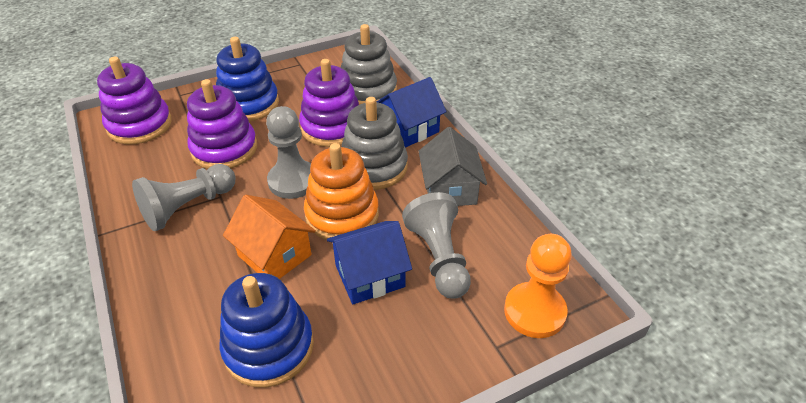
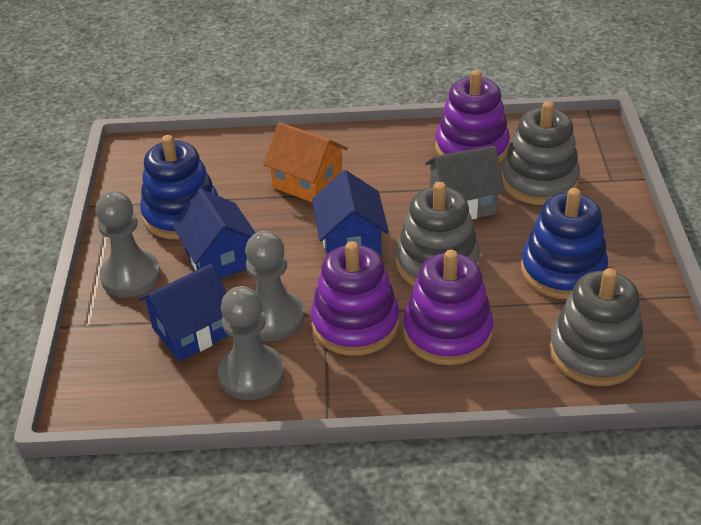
blue house: 2 -> 3
grey stacking toy: 2 -> 3
orange pawn: 1 -> 0
orange stacking toy: 1 -> 0

